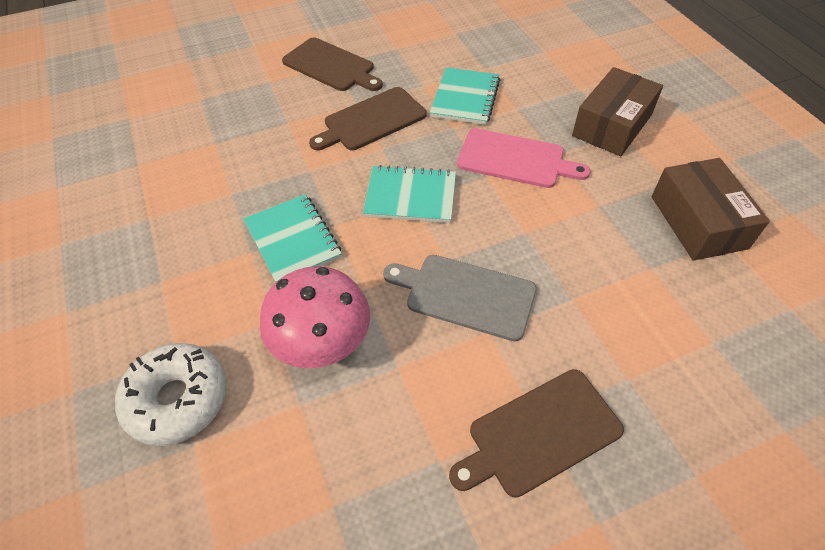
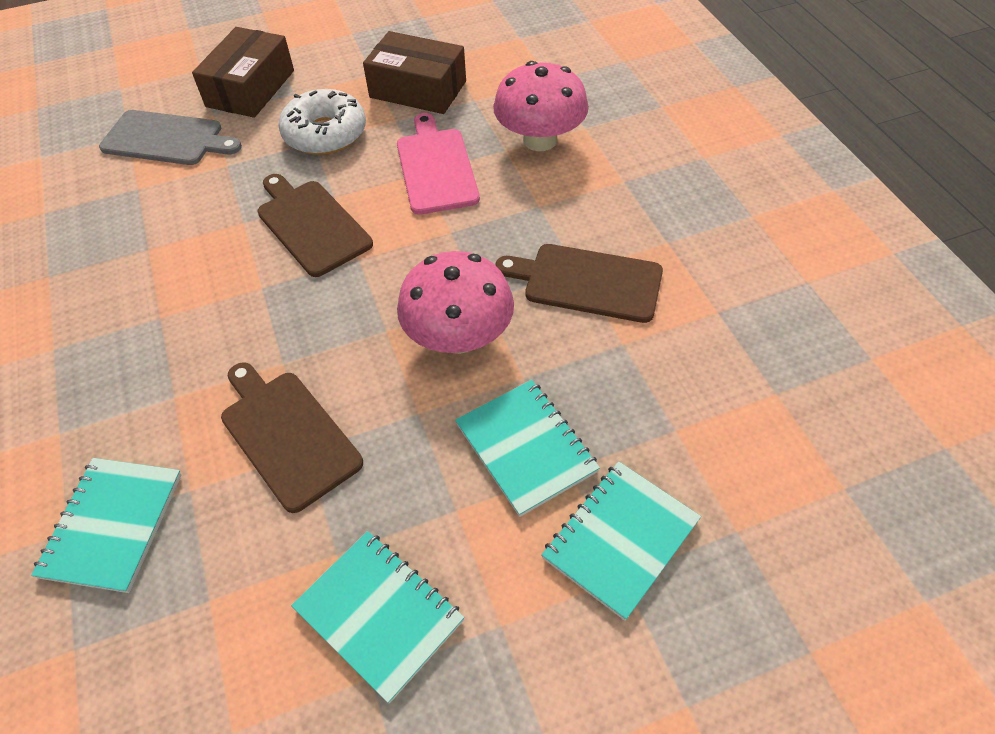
pink mushroom: 1 -> 2
turquoise notebook: 3 -> 4

